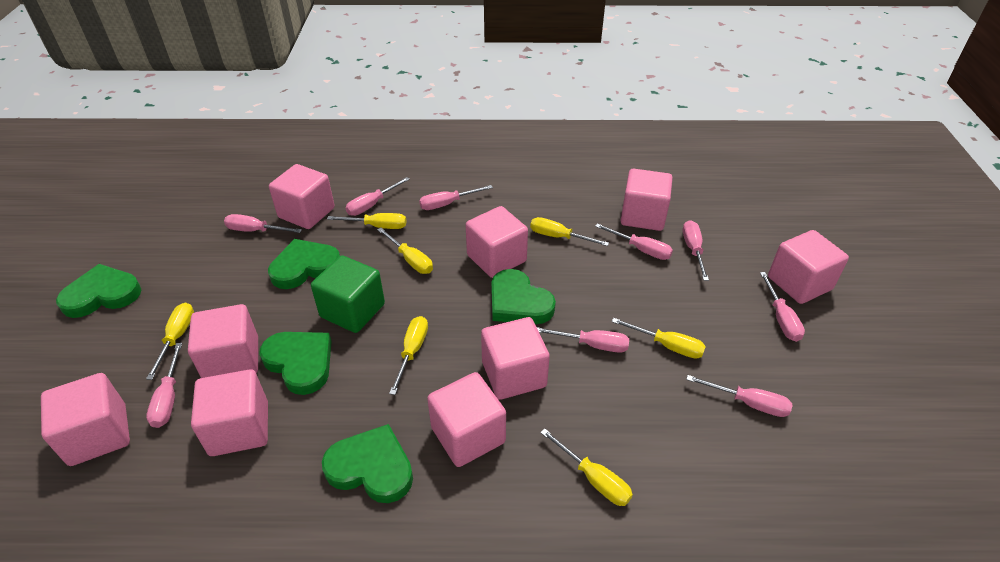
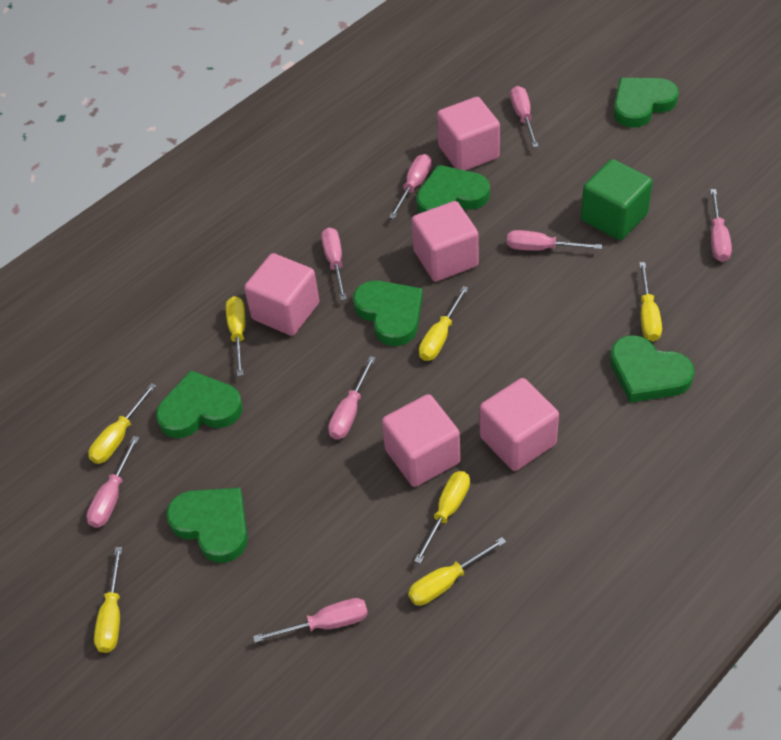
green heart: 5 -> 6
pink cube: 9 -> 5
pink screwdriver: 9 -> 8

